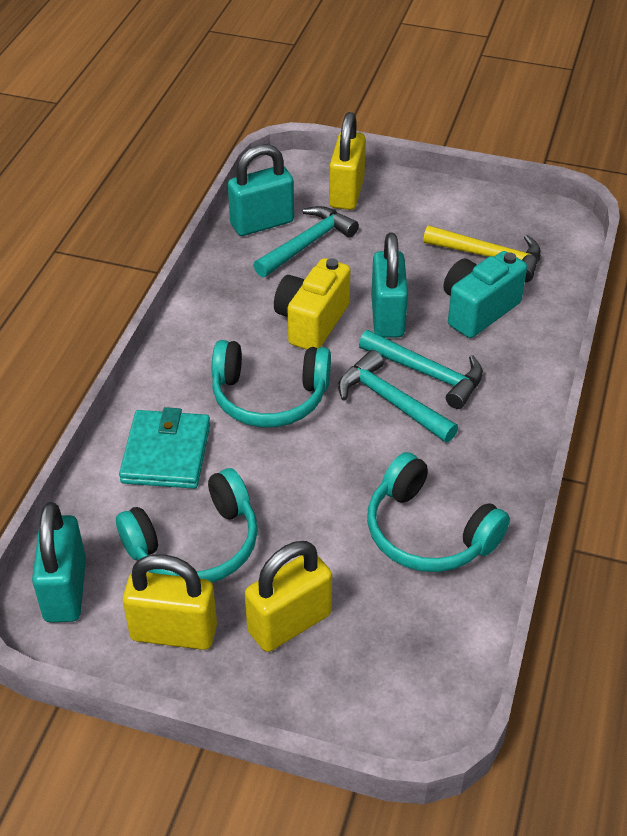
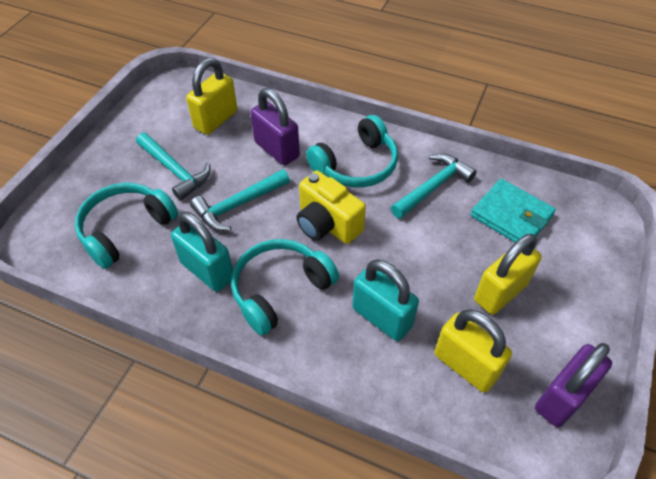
purple padlock: 0 -> 2
turquoise camera: 1 -> 0
turquoise padlock: 3 -> 2
yellow hammer: 1 -> 0

